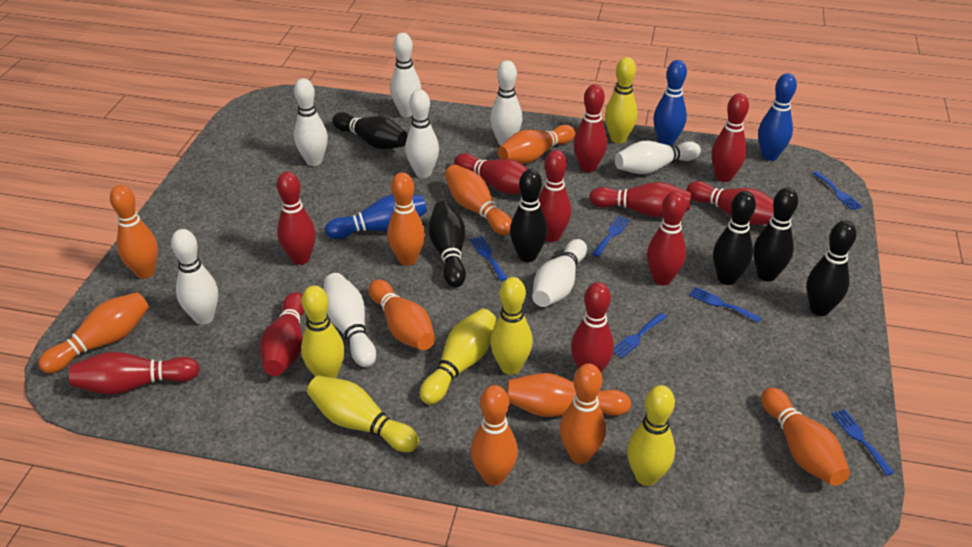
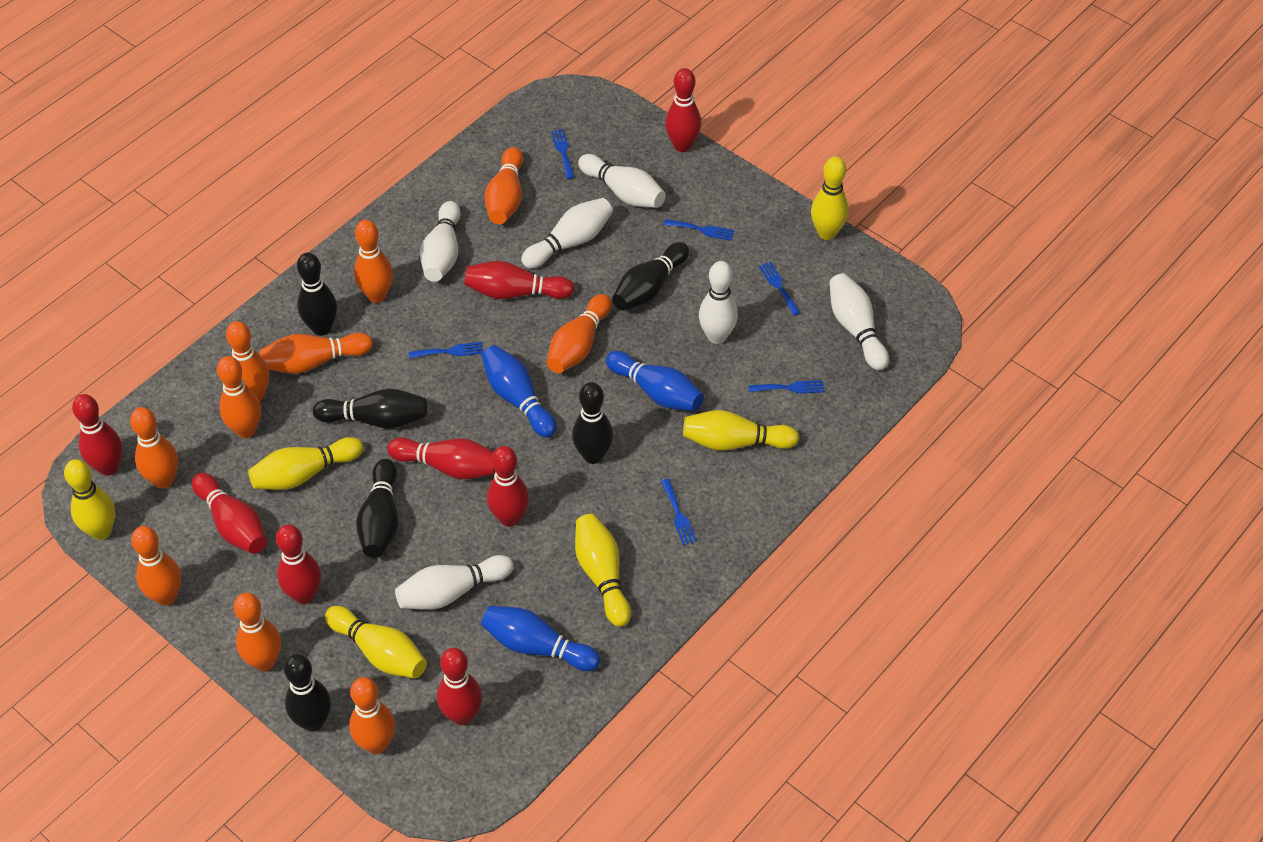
red bowling pin: 11 -> 8
white bowling pin: 8 -> 6

